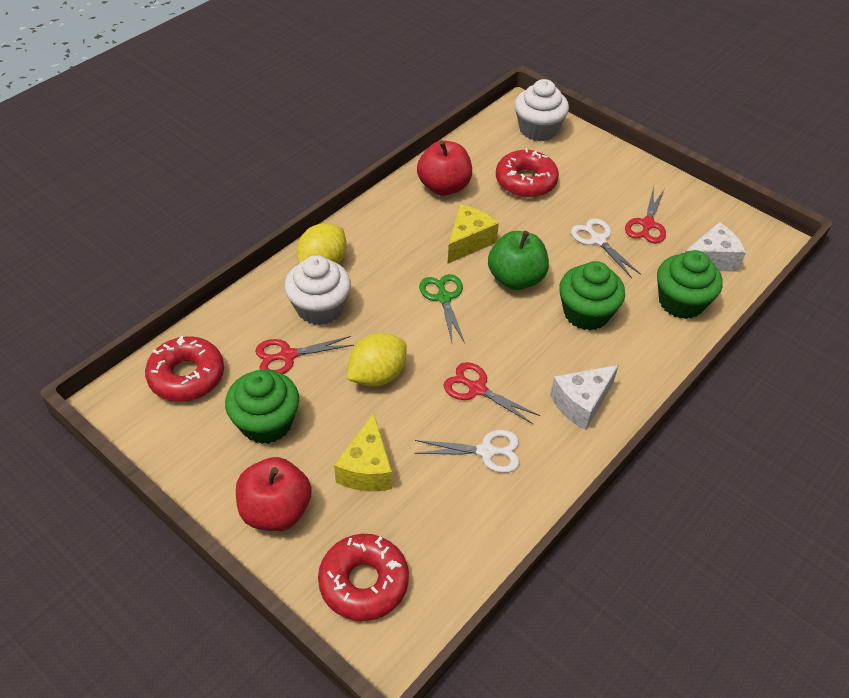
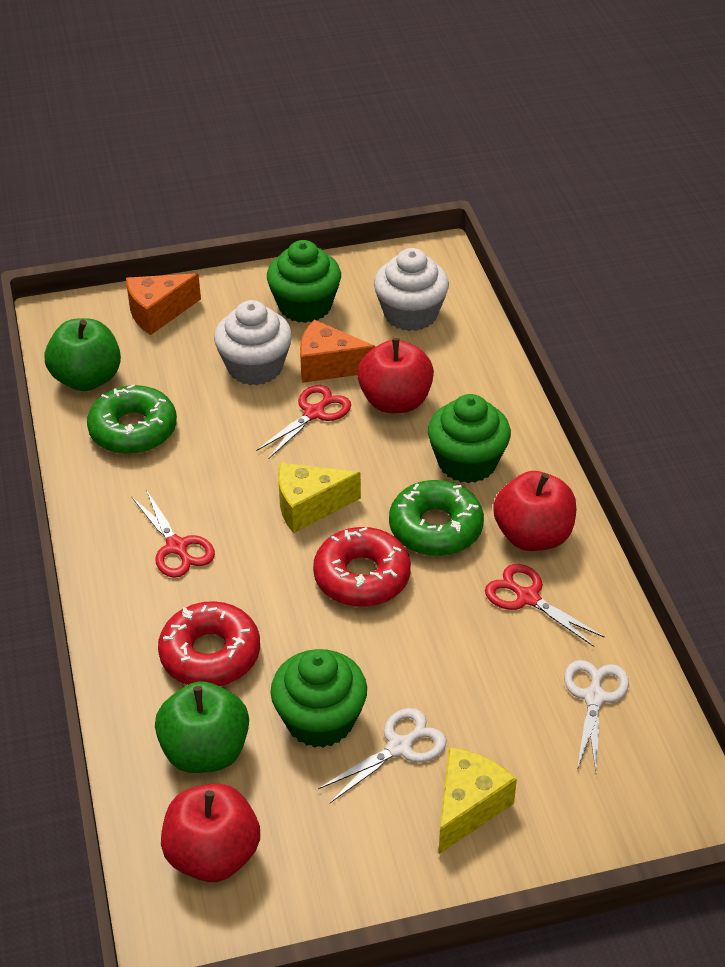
green apple: 1 -> 2
green donut: 0 -> 2
green scissors: 1 -> 0
orange cheese: 0 -> 2
red apple: 2 -> 3
red donut: 3 -> 2
white cheese: 2 -> 0
yellow lemon: 2 -> 0

